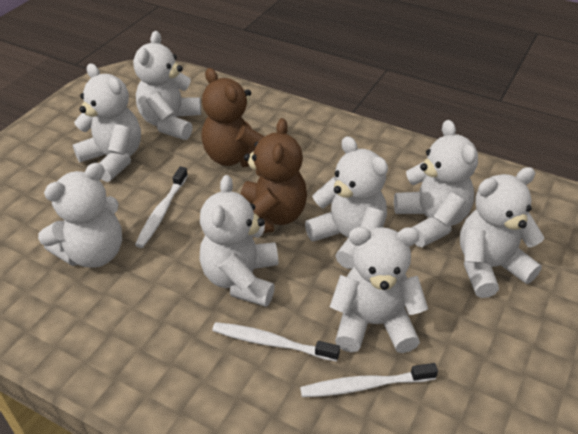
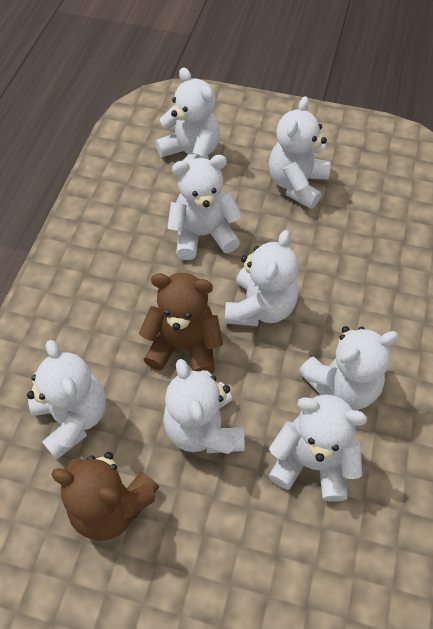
white toothbrush: 3 -> 0

